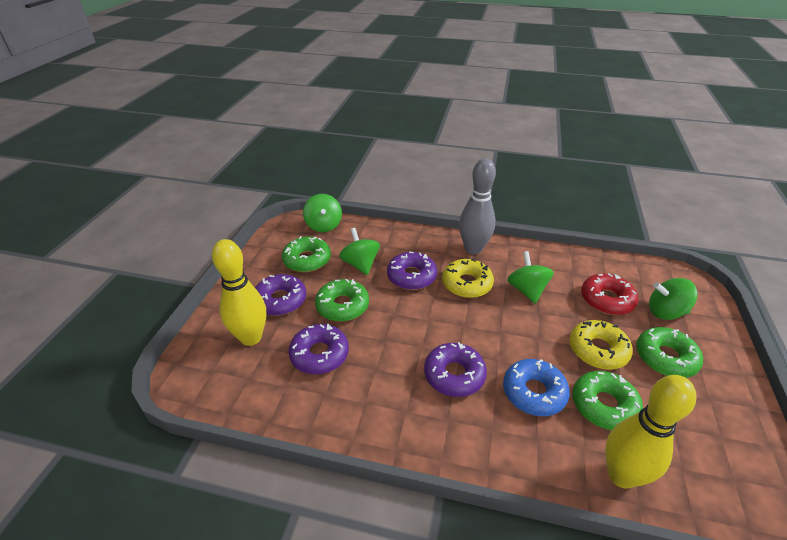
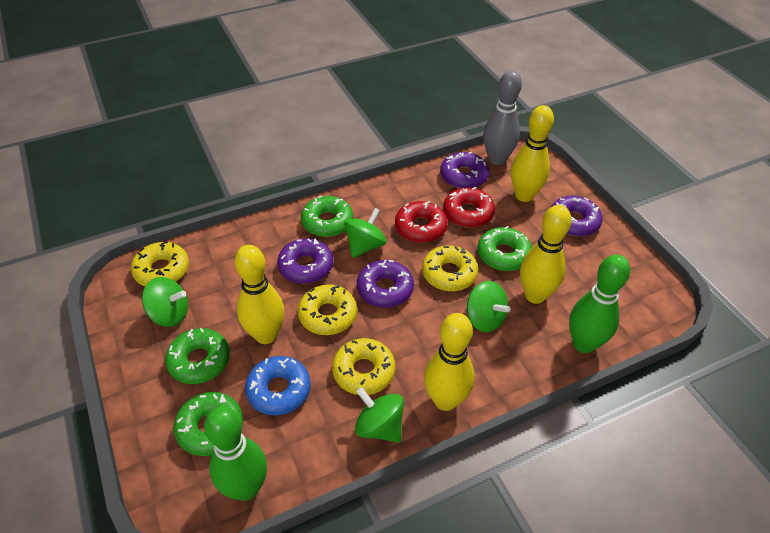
green bowling pin: 0 -> 2
red donut: 1 -> 2
yellow bowling pin: 2 -> 4
yellow donut: 2 -> 4

